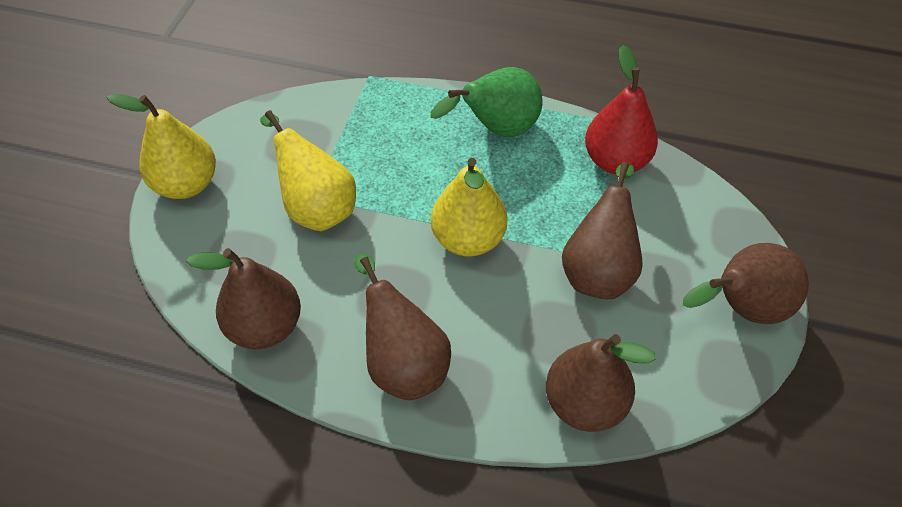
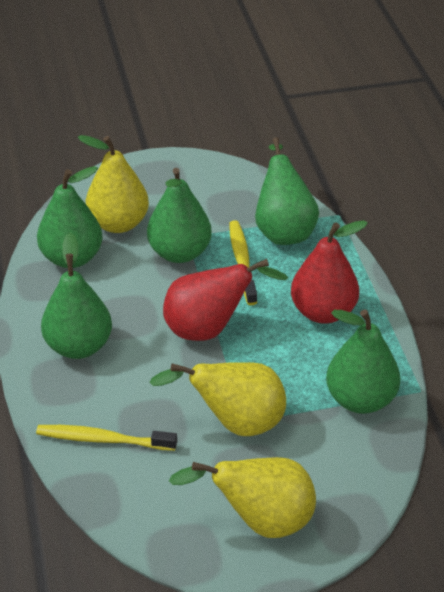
brown pear: 5 -> 0
green pear: 1 -> 5
red pear: 1 -> 2
yellow toothbrush: 0 -> 2

